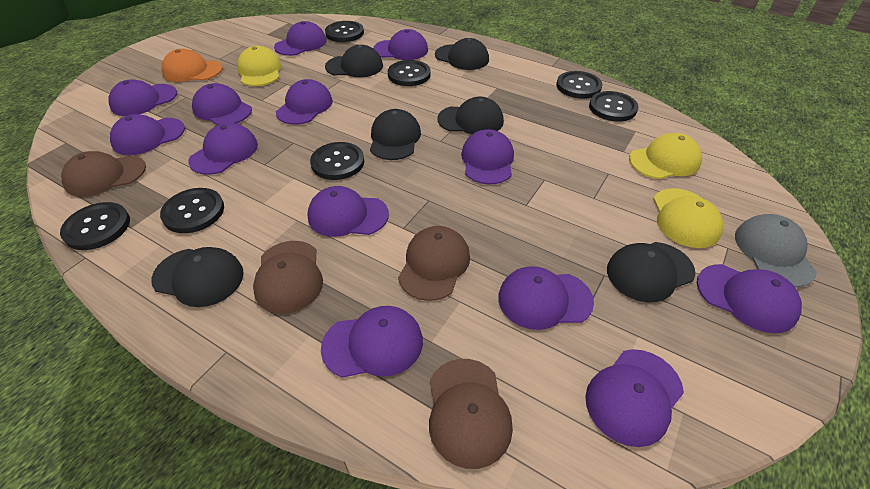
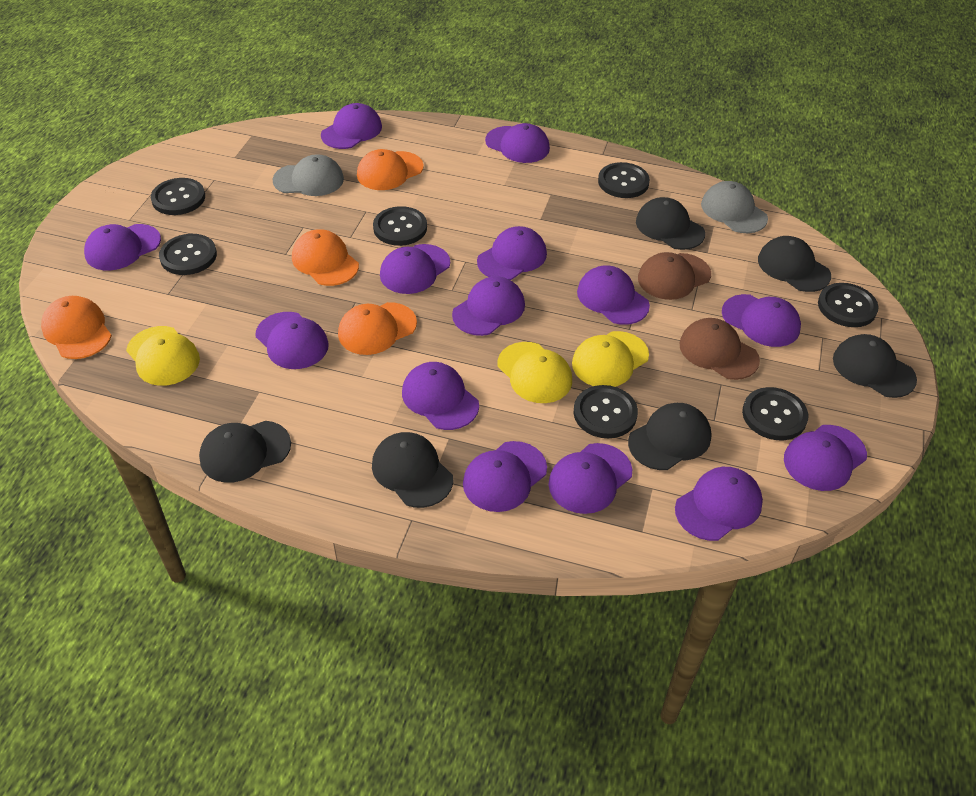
brown cap: 4 -> 2
grey cap: 1 -> 2
orange cap: 1 -> 4
purple cap: 13 -> 14

